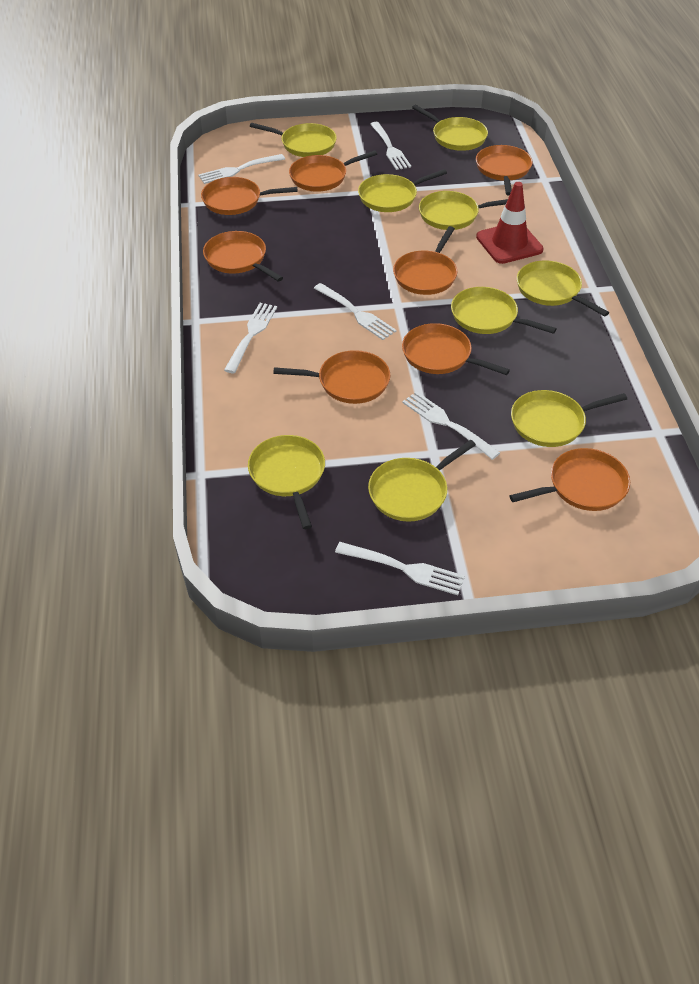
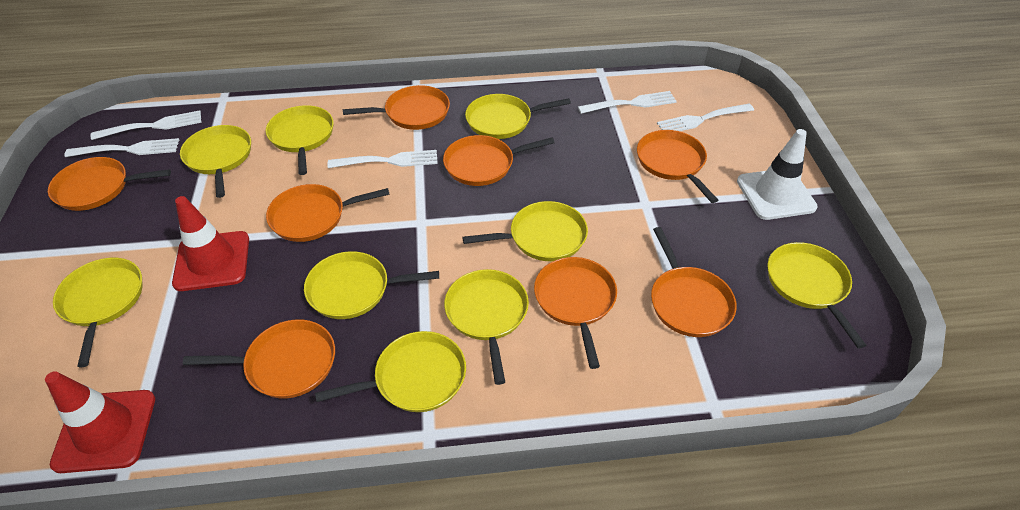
red traffic cone: 1 -> 2
white fork: 6 -> 5
white traffic cone: 0 -> 1

